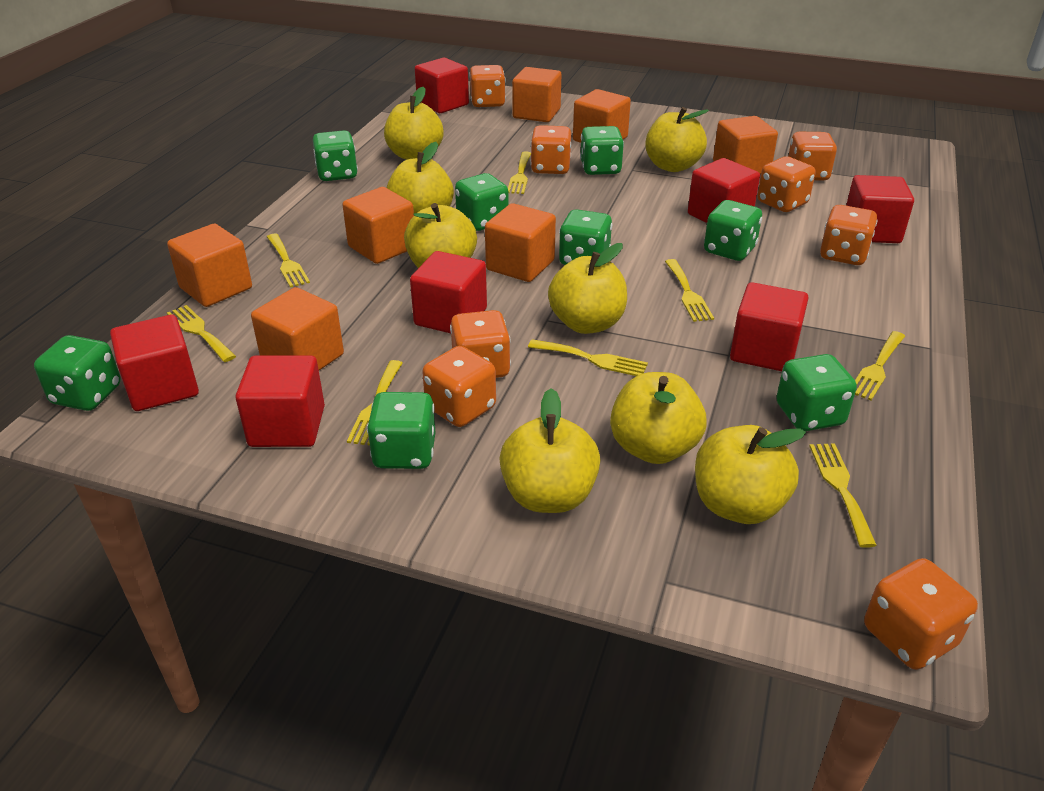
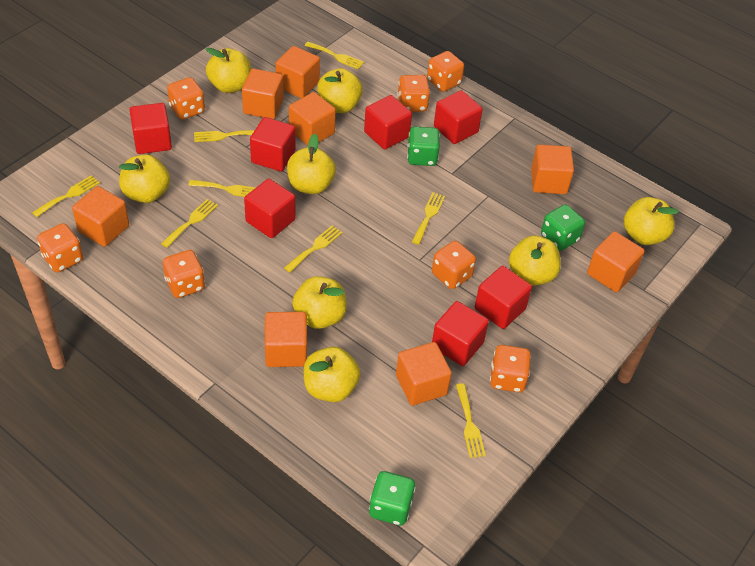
green dice: 8 -> 3
orange cube: 7 -> 8
orange dice: 8 -> 7

